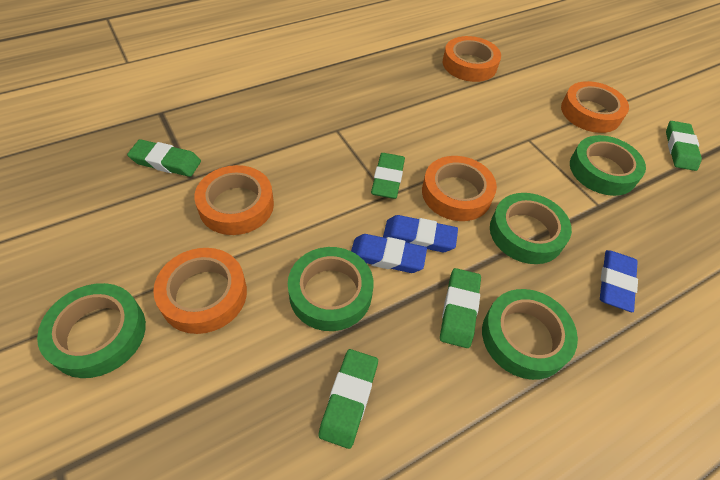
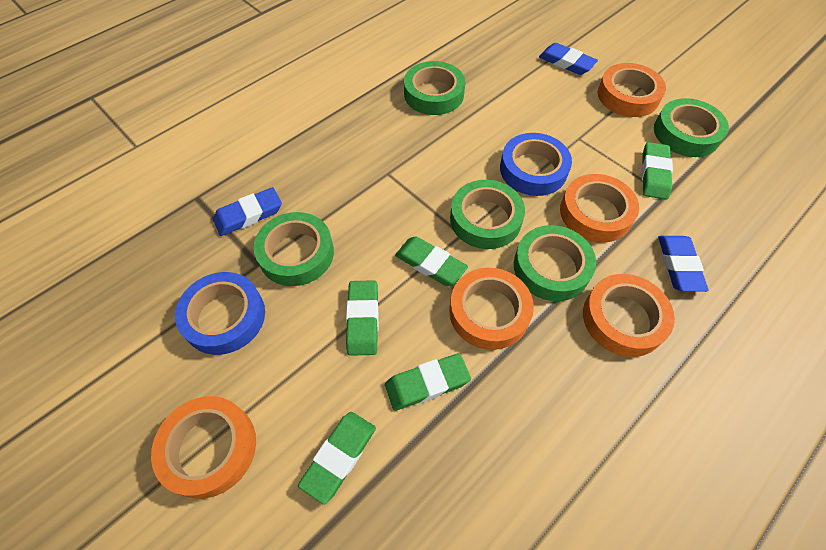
blue tape: 0 -> 2

